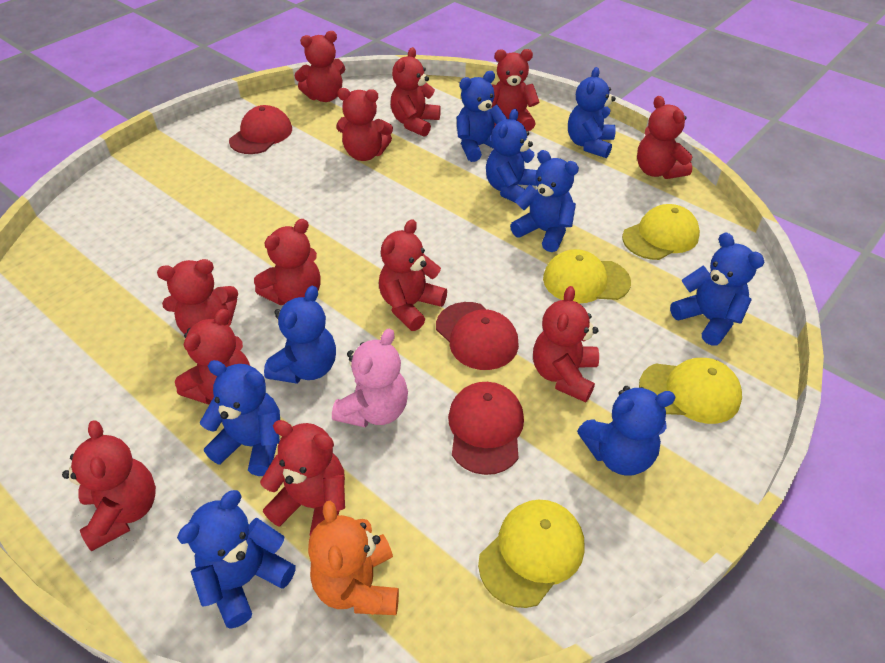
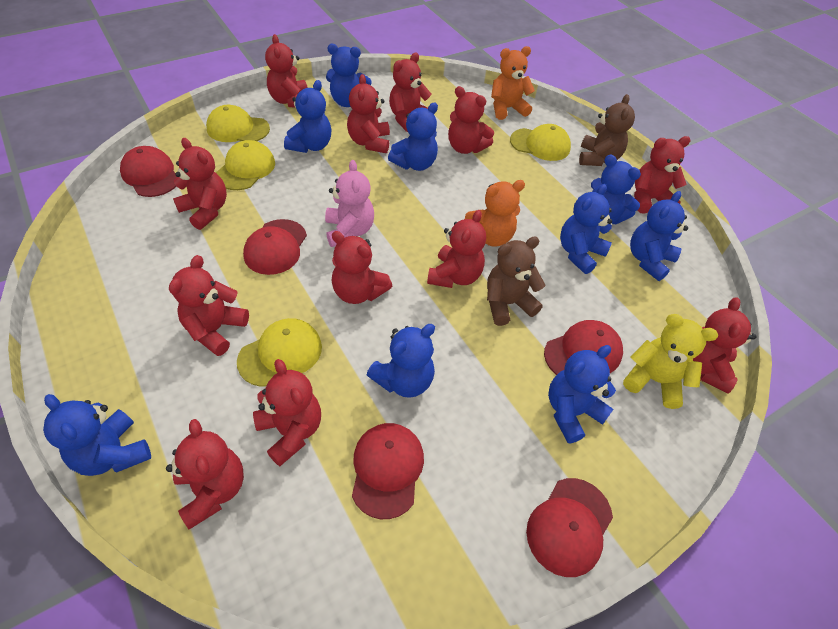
brown teddy bear: 0 -> 2
orange teddy bear: 1 -> 2
red cap: 3 -> 5
yellow teddy bear: 0 -> 1

